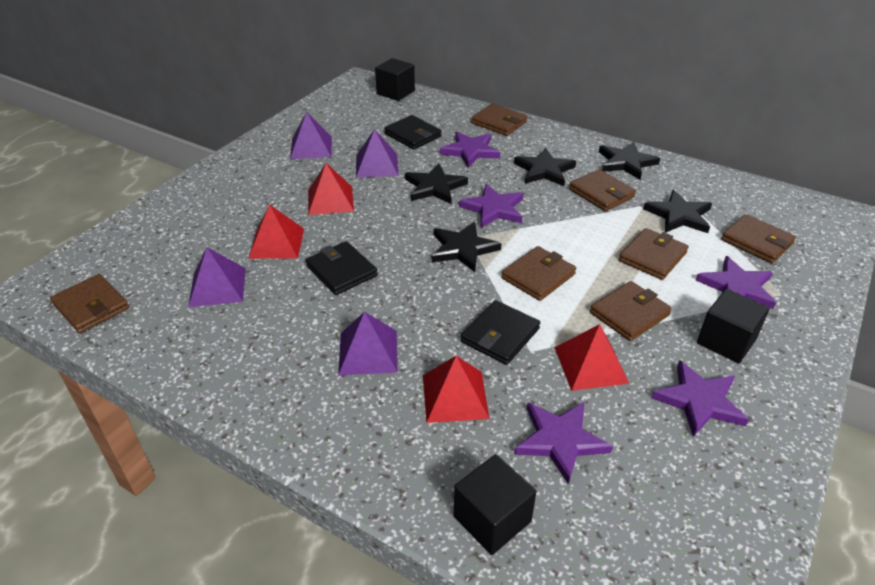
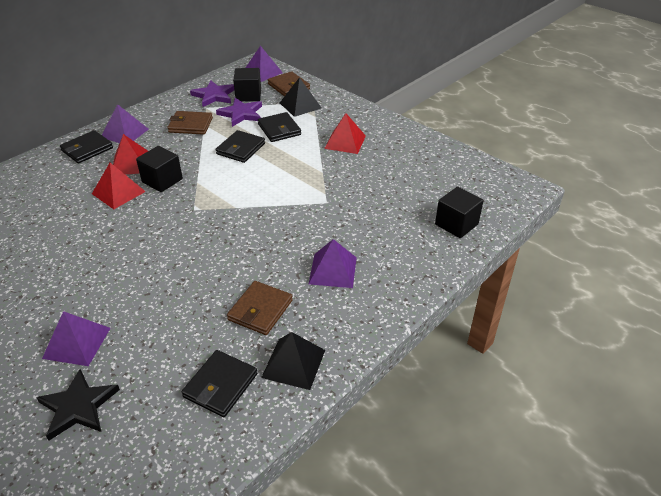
black pyramid: 0 -> 2
black star: 5 -> 1
black wallet: 3 -> 4
brown wallet: 7 -> 3
purple star: 5 -> 2
red pyramid: 4 -> 3

